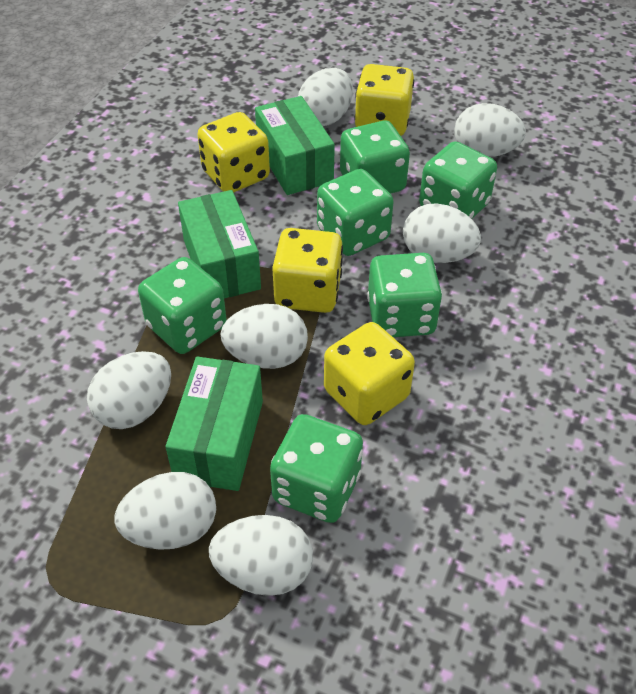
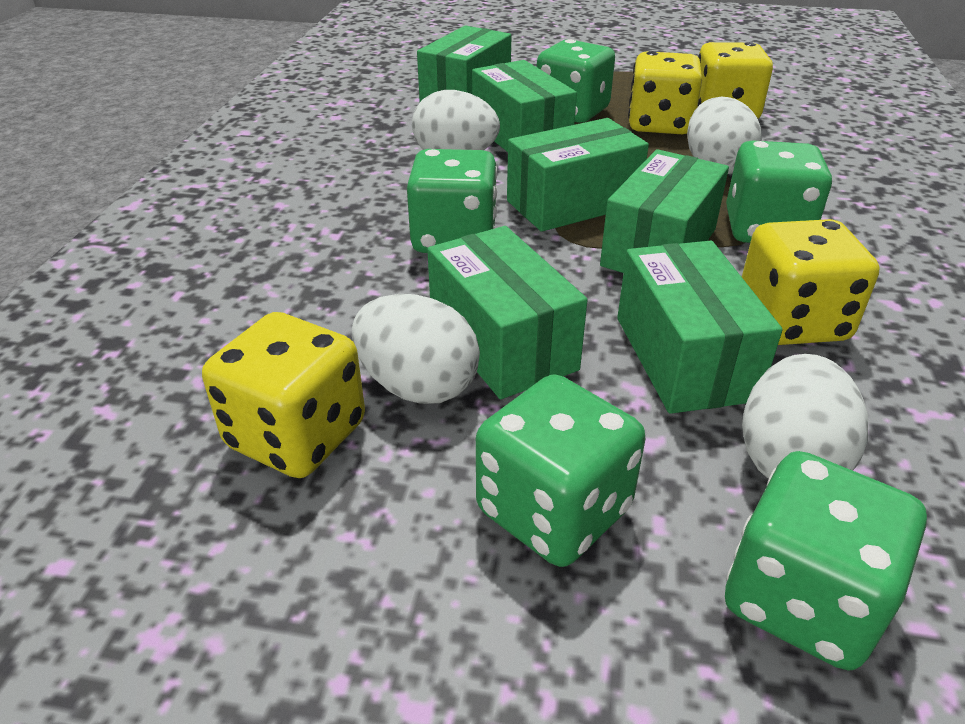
green box: 3 -> 6
green dice: 6 -> 5
white egg: 7 -> 4

